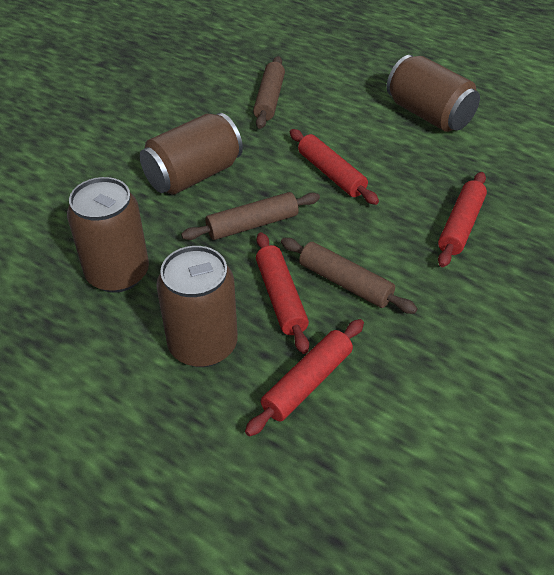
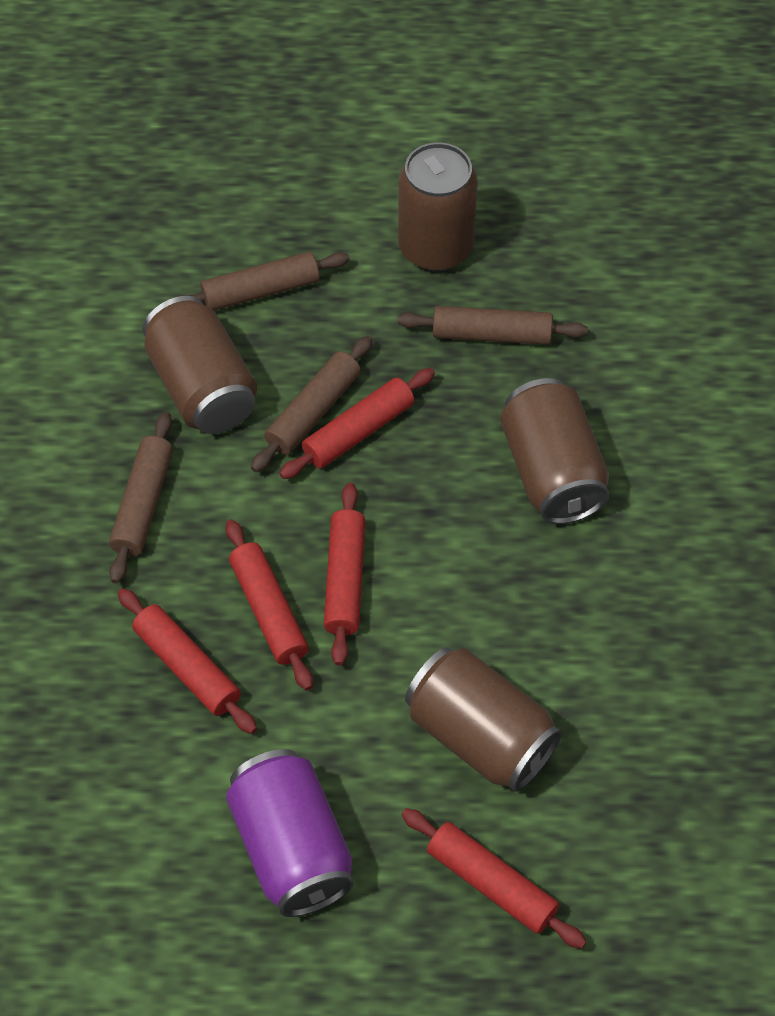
brown rolling pin: 3 -> 4
purple can: 0 -> 1
red rolling pin: 4 -> 5

